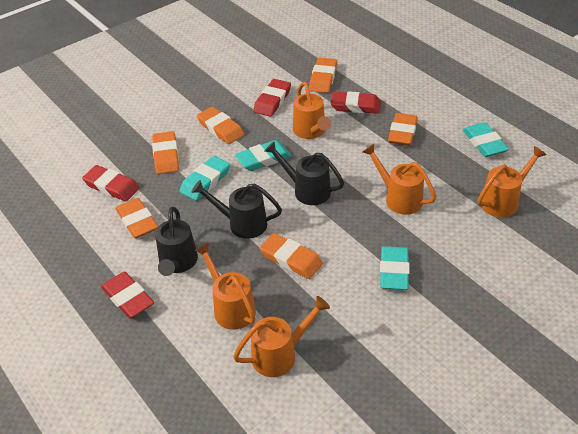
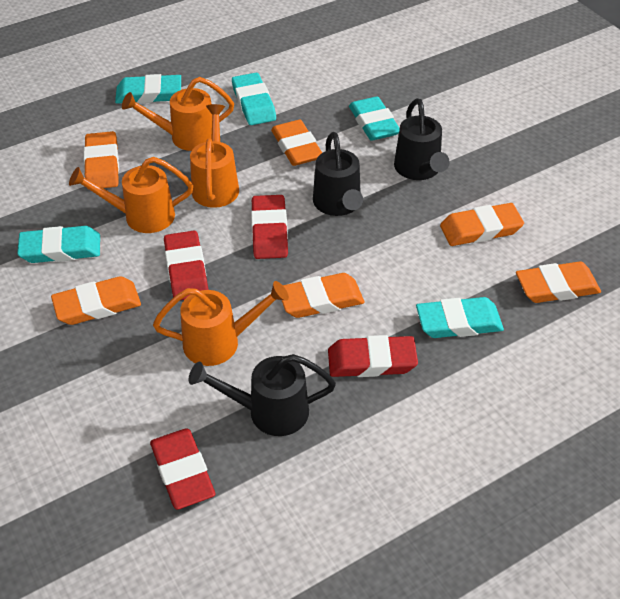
orange watering can: 5 -> 4
turquoise eraser: 4 -> 5

